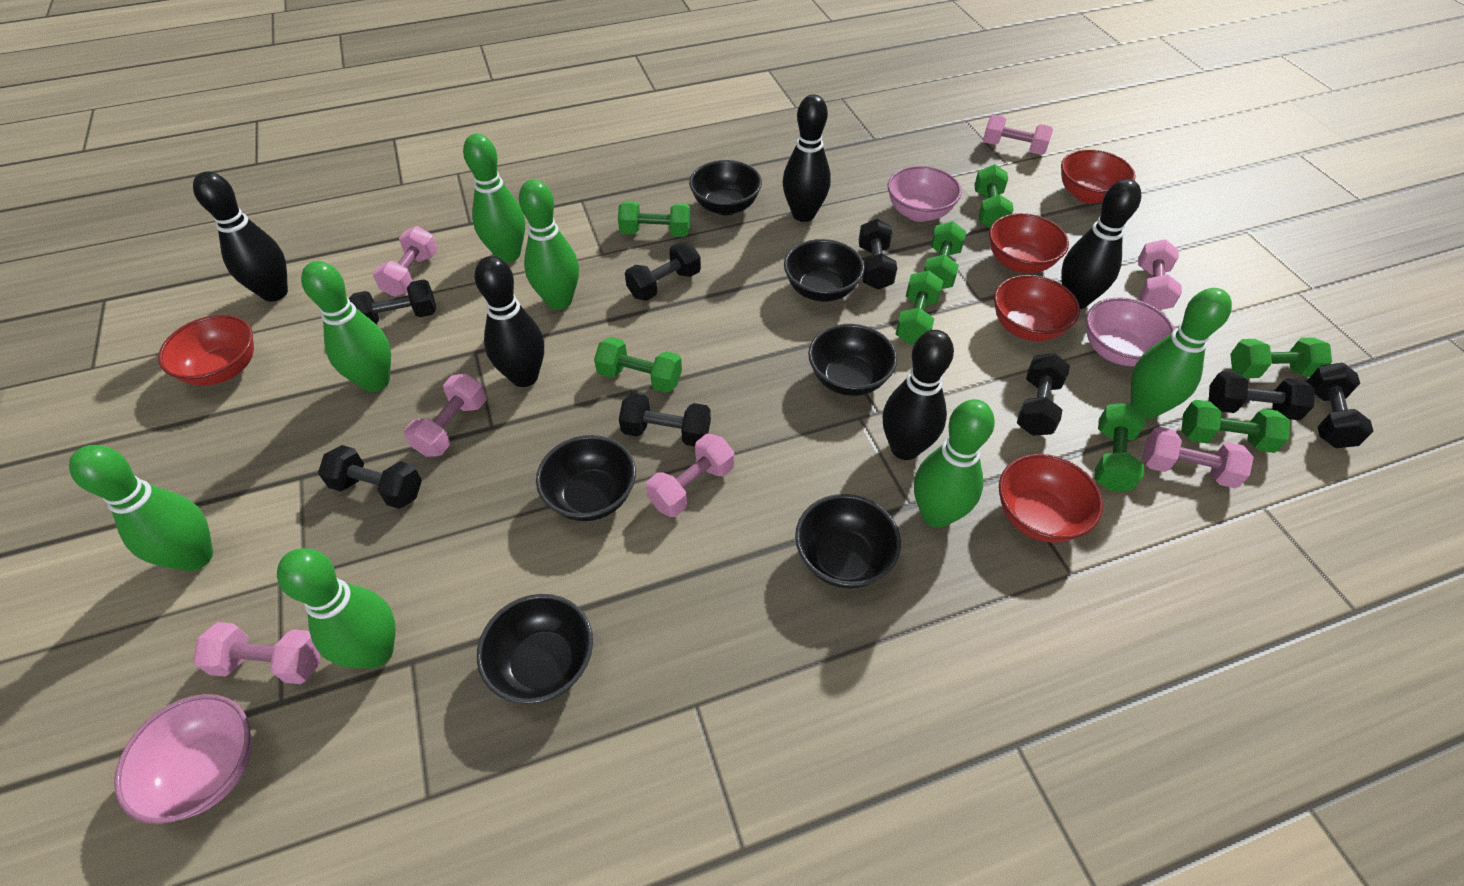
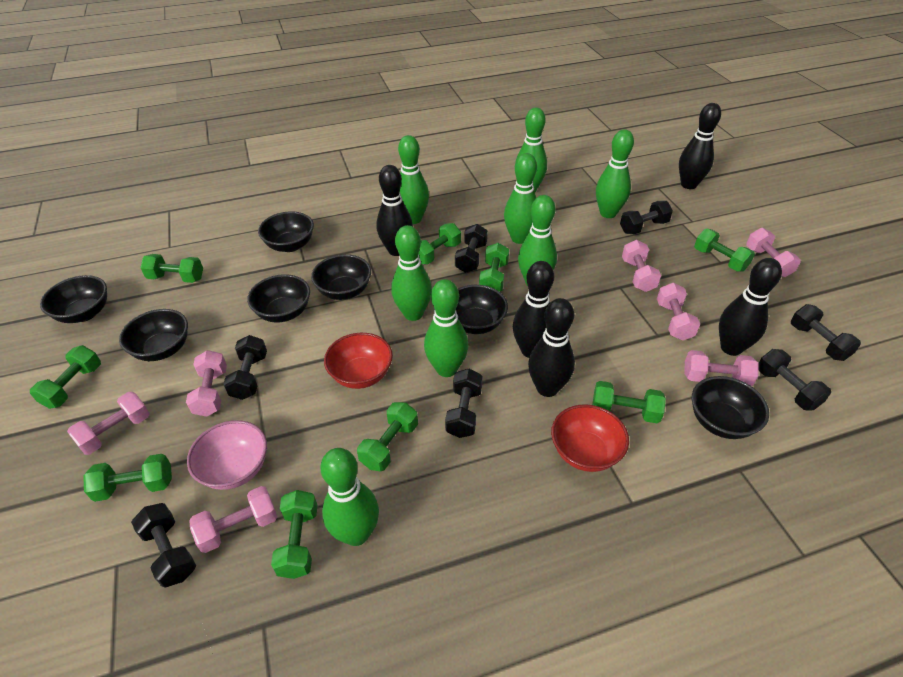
black bowl: 6 -> 7
black dumbbell: 8 -> 7
green bowling pin: 7 -> 8
green dumbbell: 8 -> 9
pink bowl: 3 -> 1
red bowl: 5 -> 2

